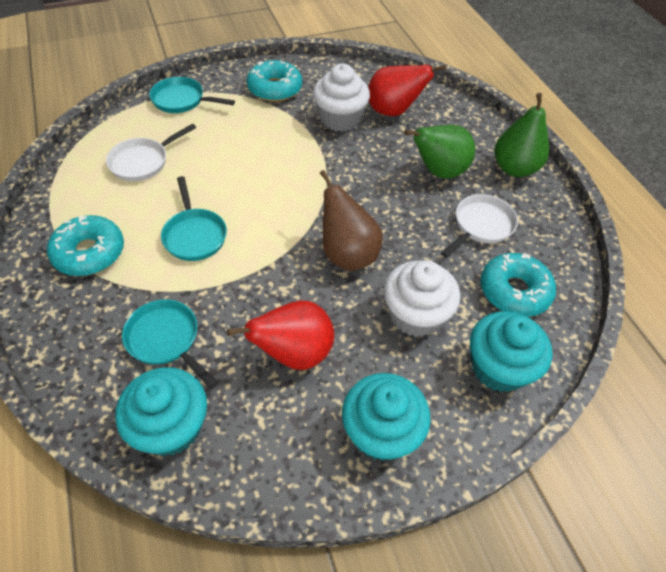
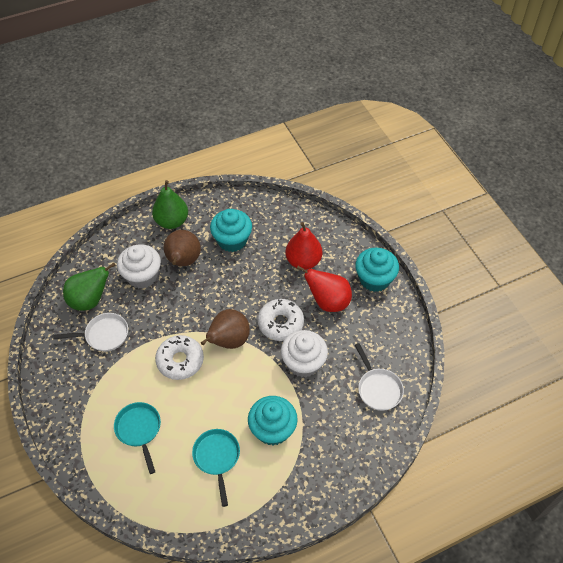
brown pear: 1 -> 2
turquoise donut: 3 -> 0
turquoise pan: 3 -> 2
white donut: 0 -> 2

